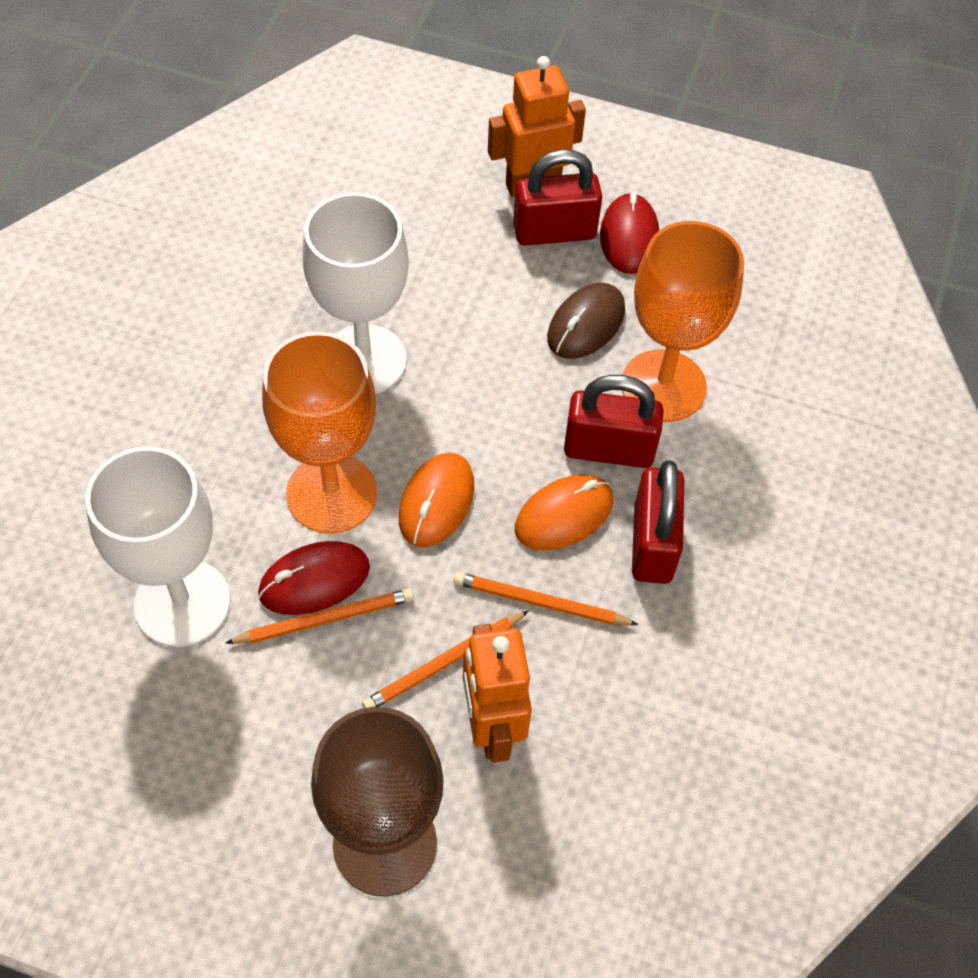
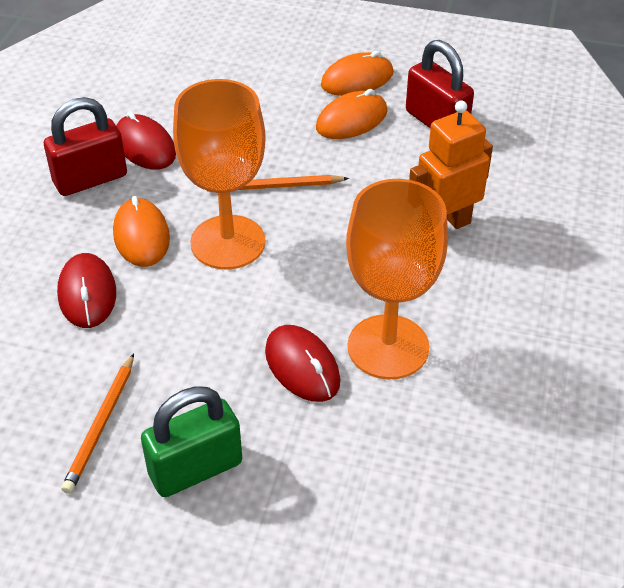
brown goblet: 1 -> 0
brown mouse: 1 -> 0
green padlock: 0 -> 1
orange mouse: 2 -> 3
orange pencil: 3 -> 2
orange robot: 2 -> 1
red mouse: 2 -> 3
red padlock: 3 -> 2
white goblet: 2 -> 0

